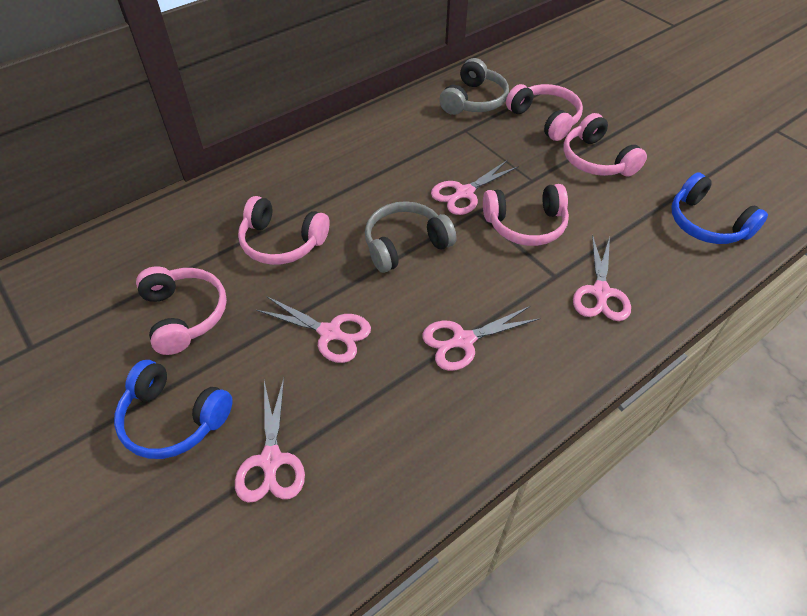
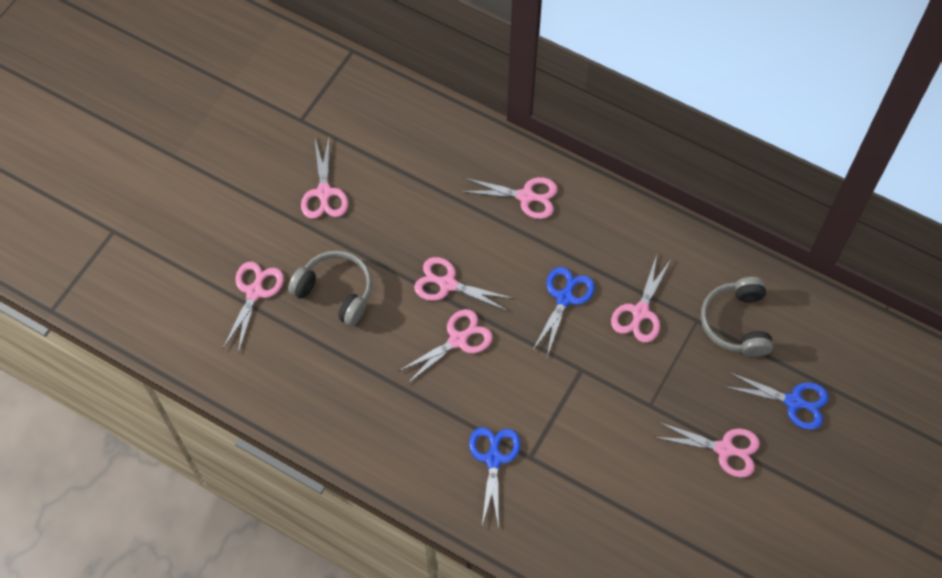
blue headphones: 2 -> 0
blue scissors: 0 -> 3
pink headphones: 5 -> 0
pink scissors: 5 -> 7

